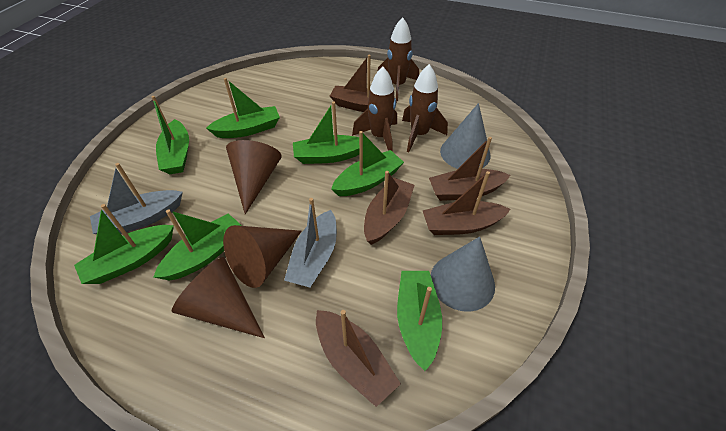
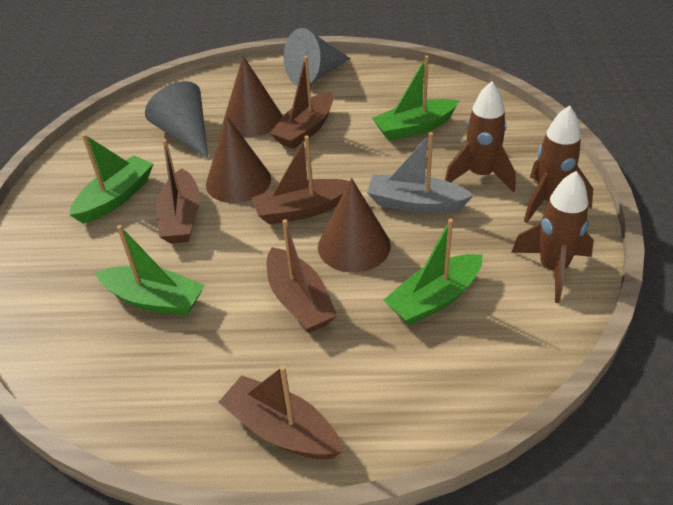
green boat: 7 -> 4
grey boat: 2 -> 1

